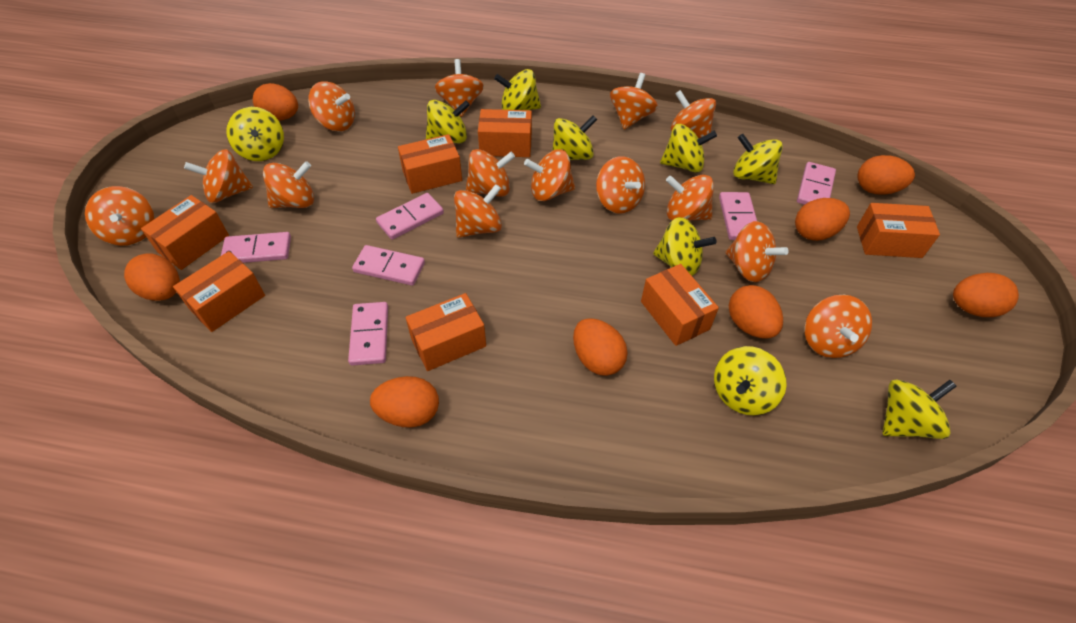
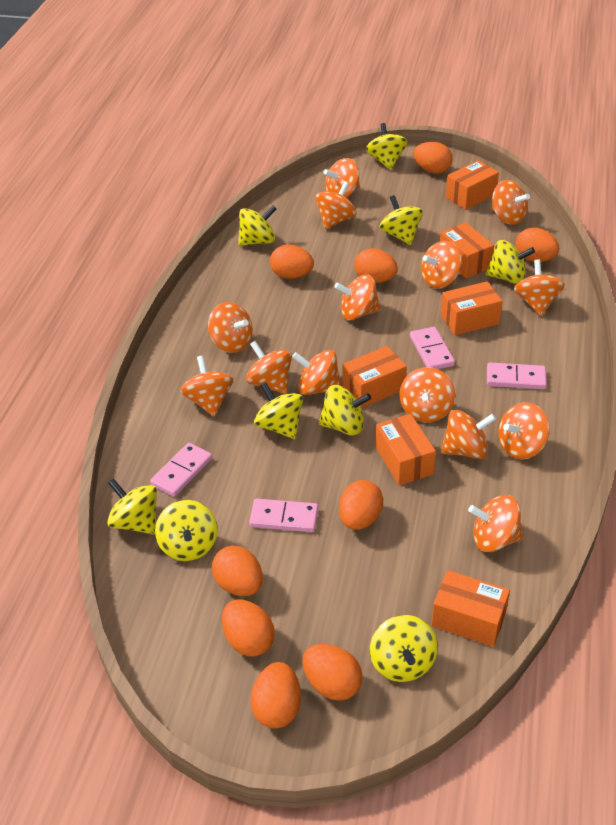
orange box: 7 -> 6
orange egg: 8 -> 9
pink domino: 6 -> 4

